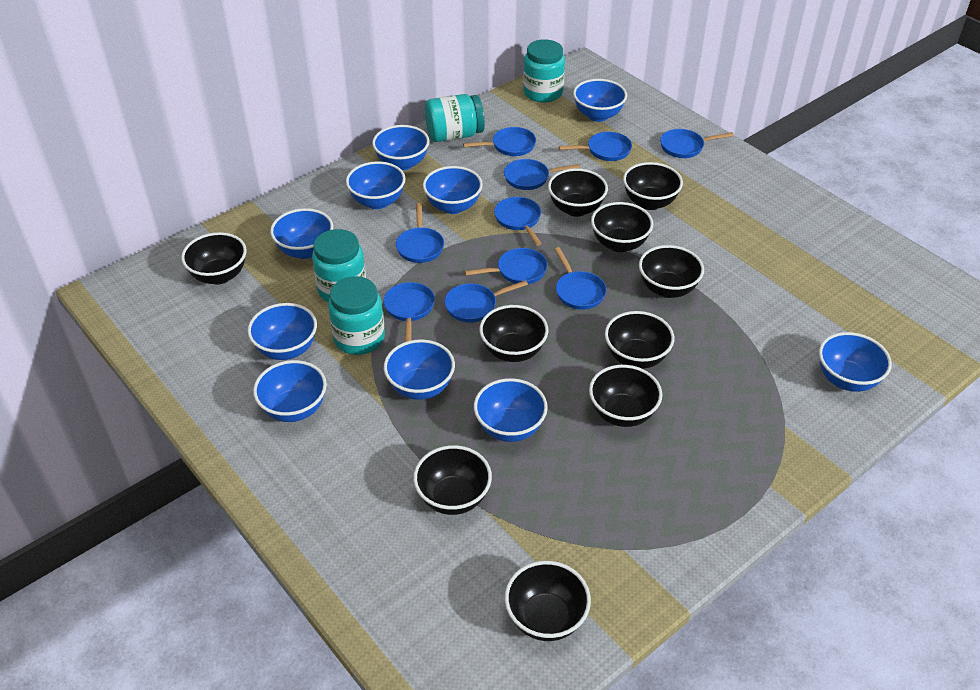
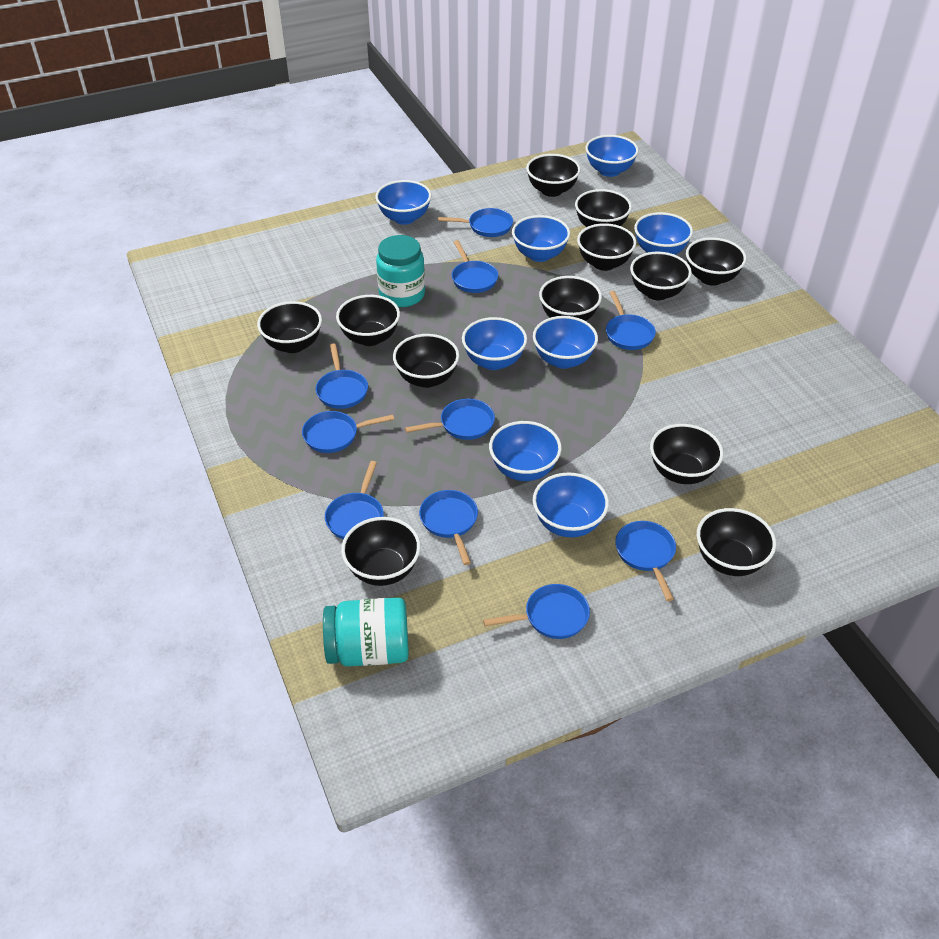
black bowl: 10 -> 12
blue bowl: 10 -> 8
turquoise jar: 4 -> 2

